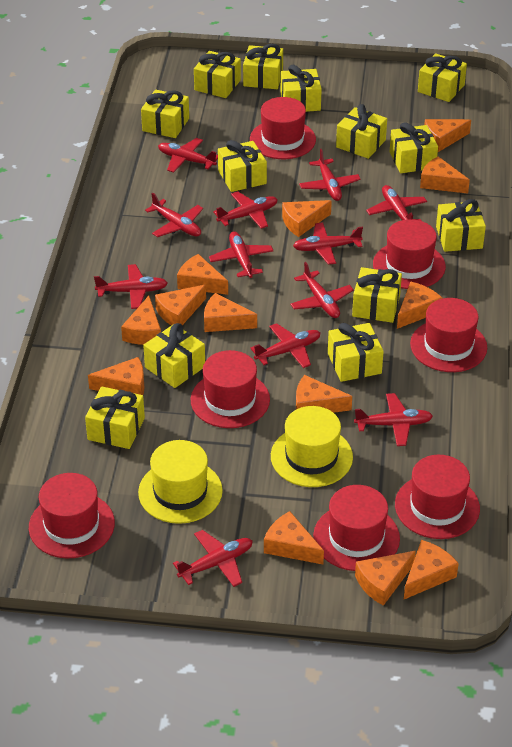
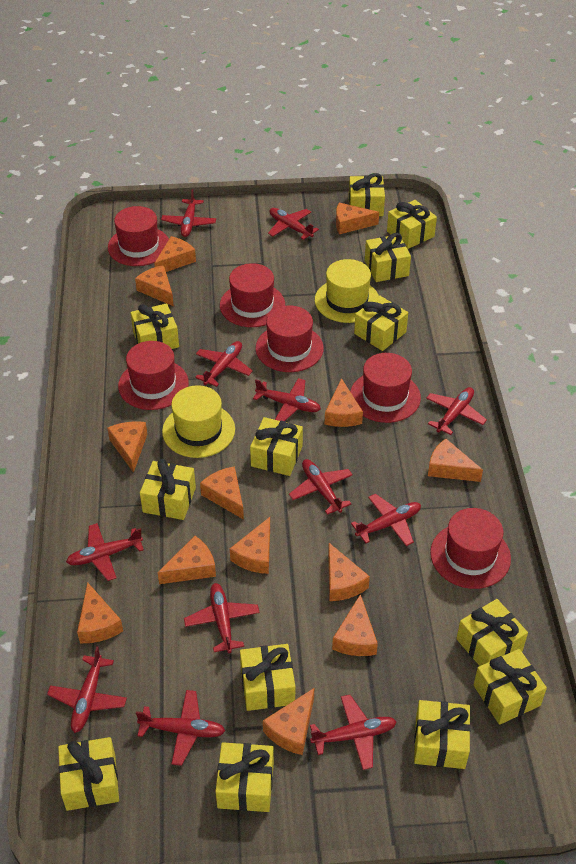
red hat: 7 -> 6

